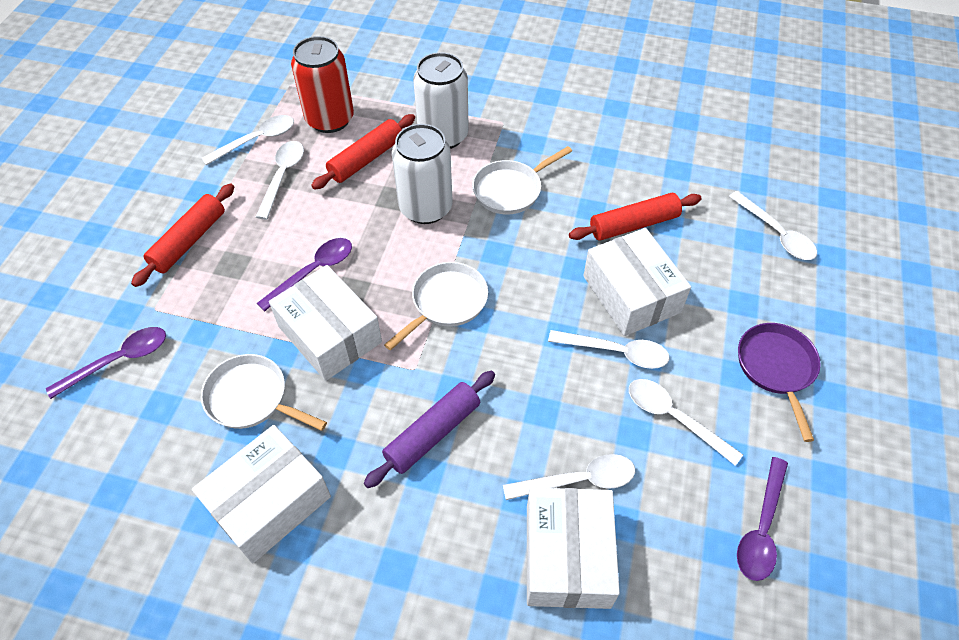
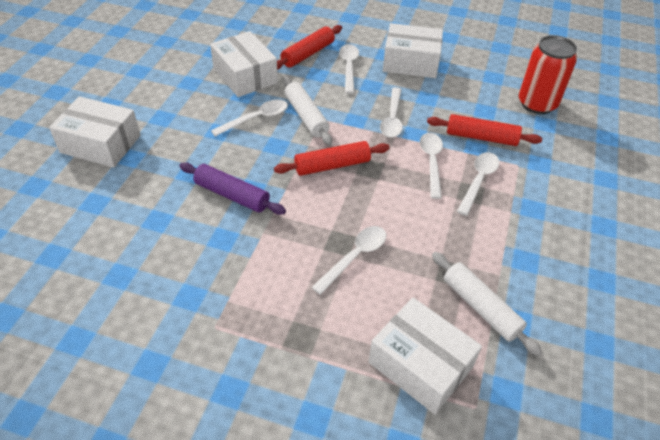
purple pan: 1 -> 0
purple spoon: 3 -> 0
white can: 2 -> 0
white pan: 3 -> 0
white rolling pin: 0 -> 2

